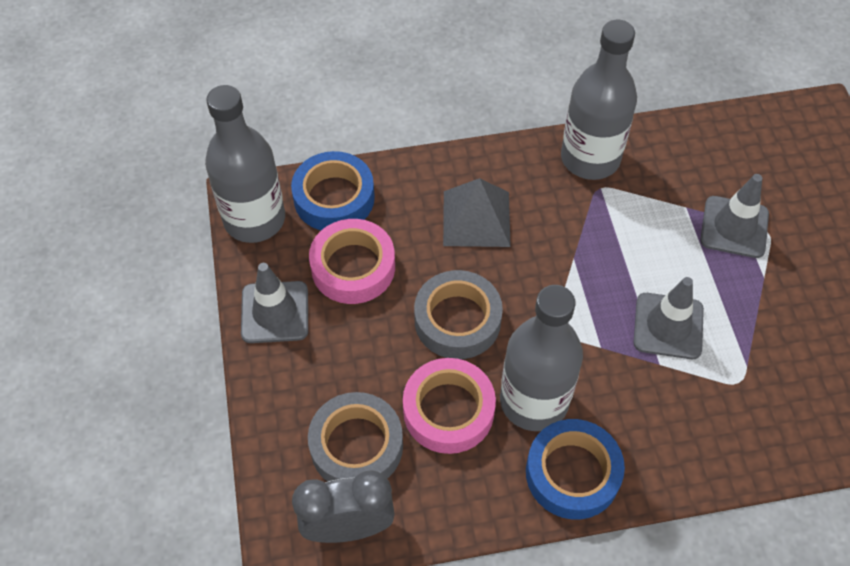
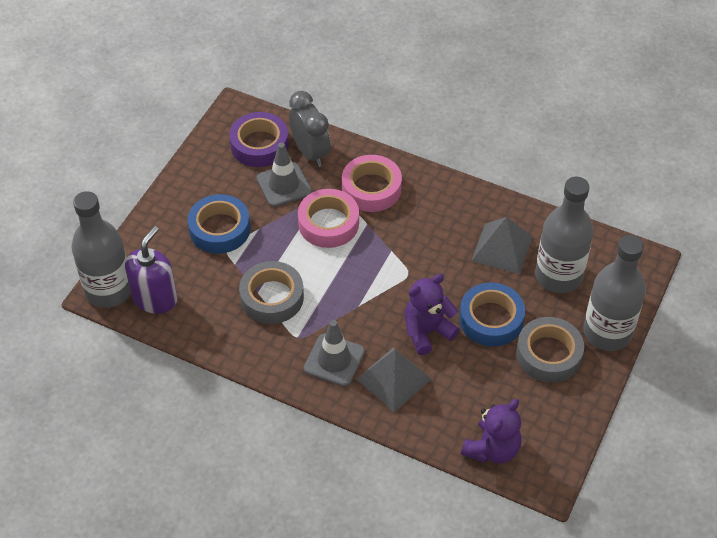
grey pyramid: 1 -> 2
grey traffic cone: 3 -> 2
purple soap dispenser: 0 -> 1
purple tape: 0 -> 1
purple teddy bear: 0 -> 2

